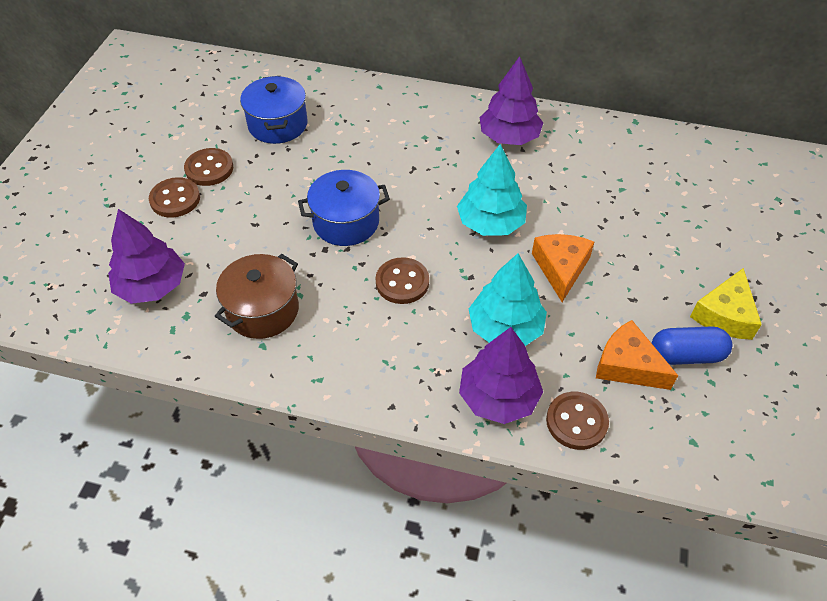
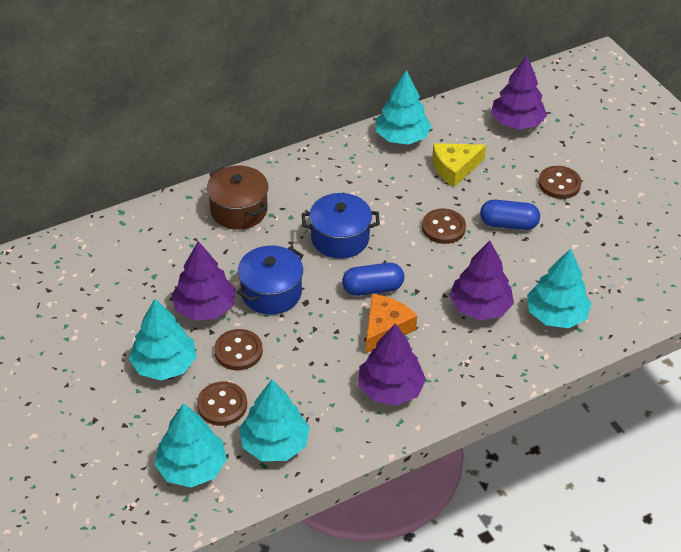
blue capsule: 1 -> 2
orange cheese: 2 -> 1
purple tree: 3 -> 4
turquoise tree: 2 -> 5

